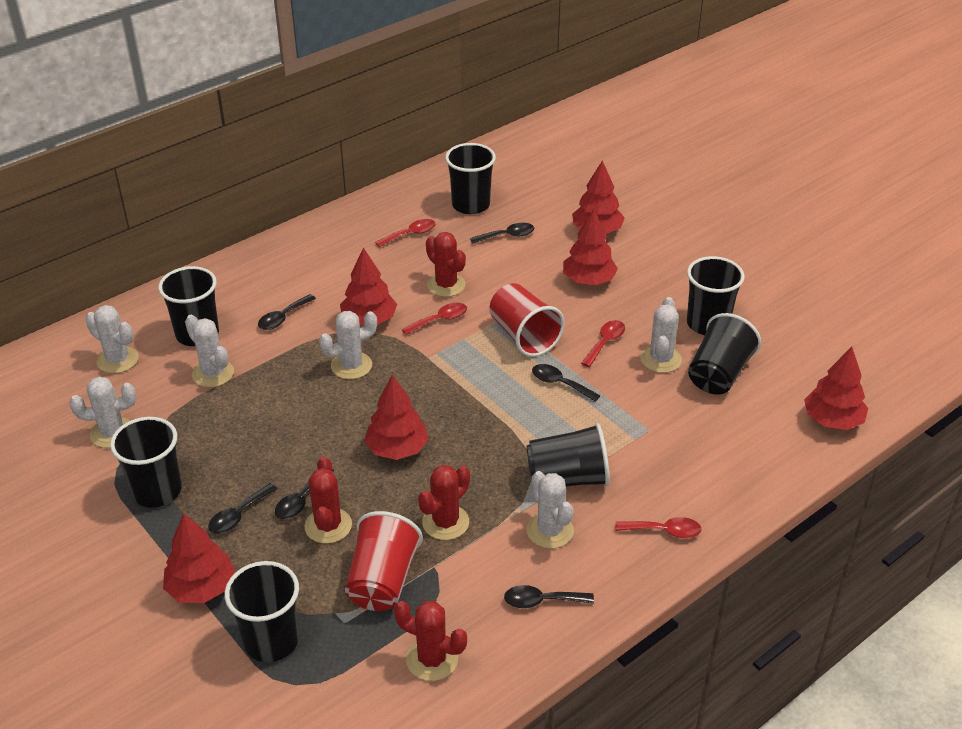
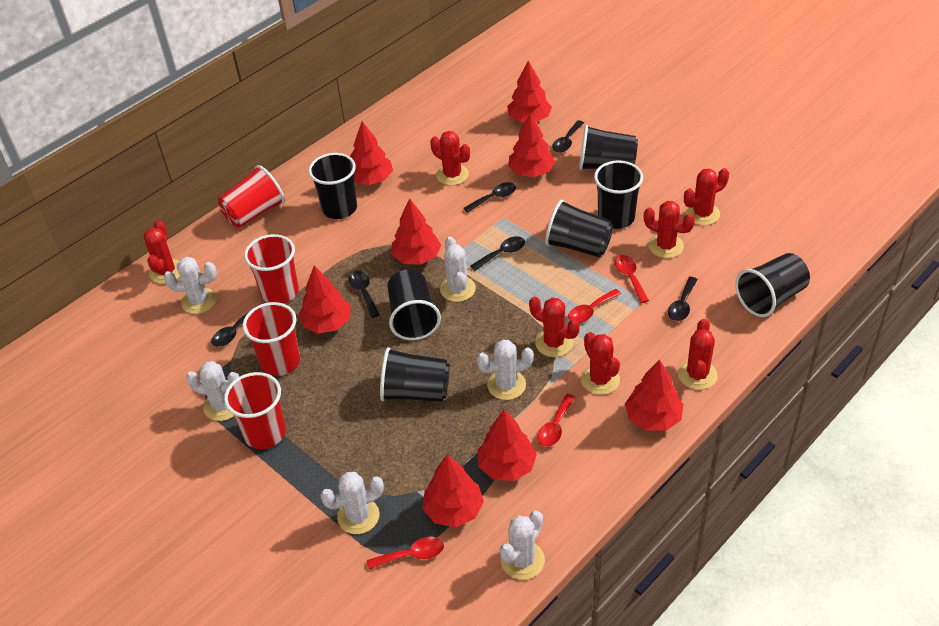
red cactus: 4 -> 7
red cup: 2 -> 4
red tree: 6 -> 8

